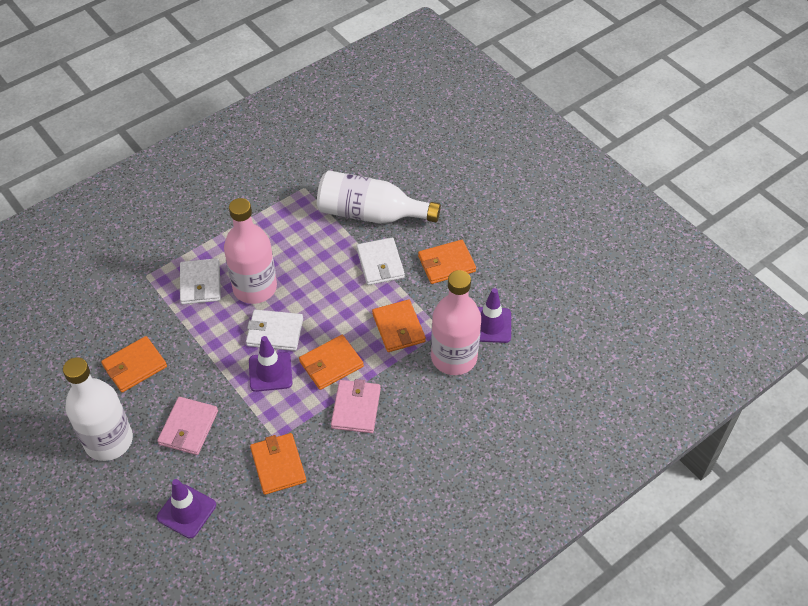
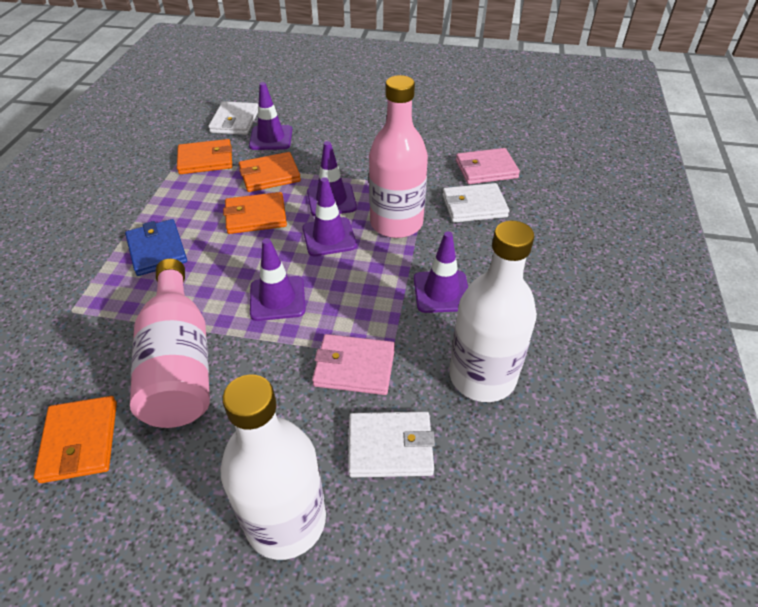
blue wallet: 0 -> 1
orange wallet: 5 -> 4
purple traffic cone: 3 -> 5

